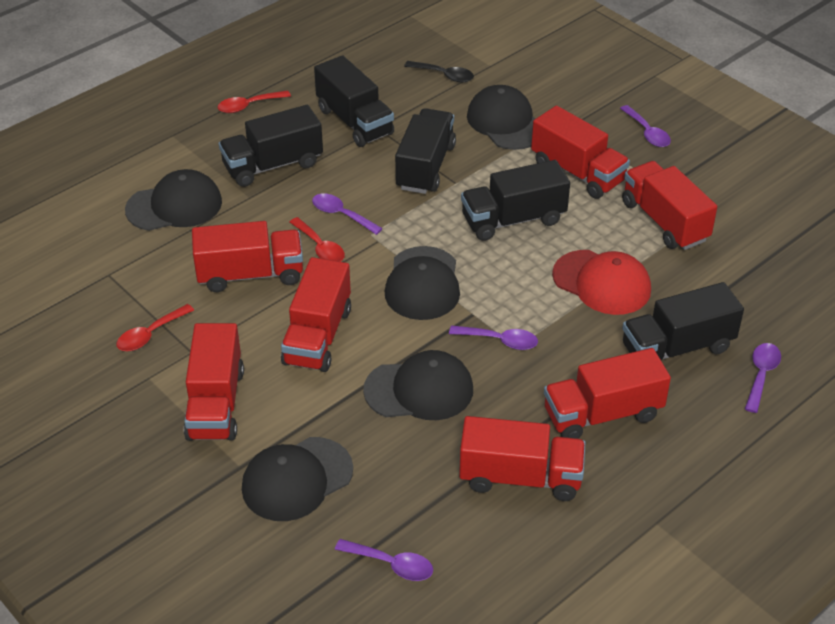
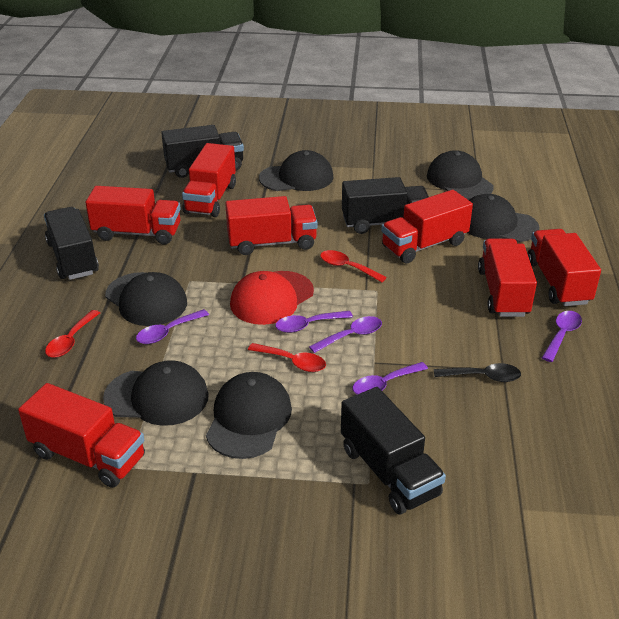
black cap: 5 -> 6
black truck: 5 -> 4

